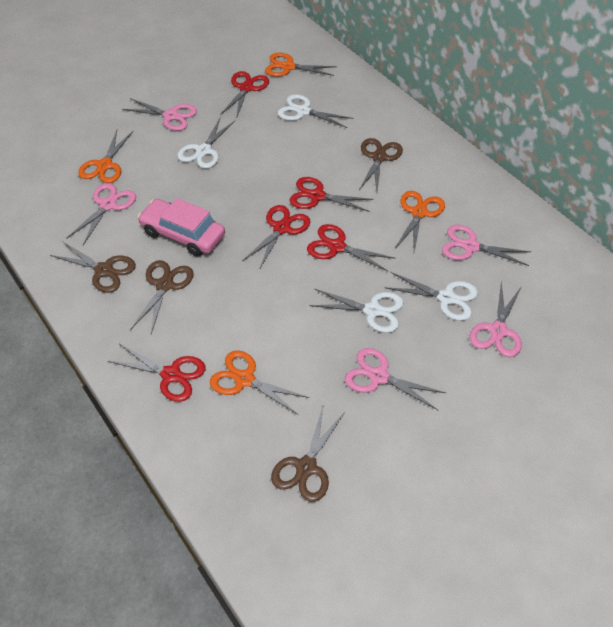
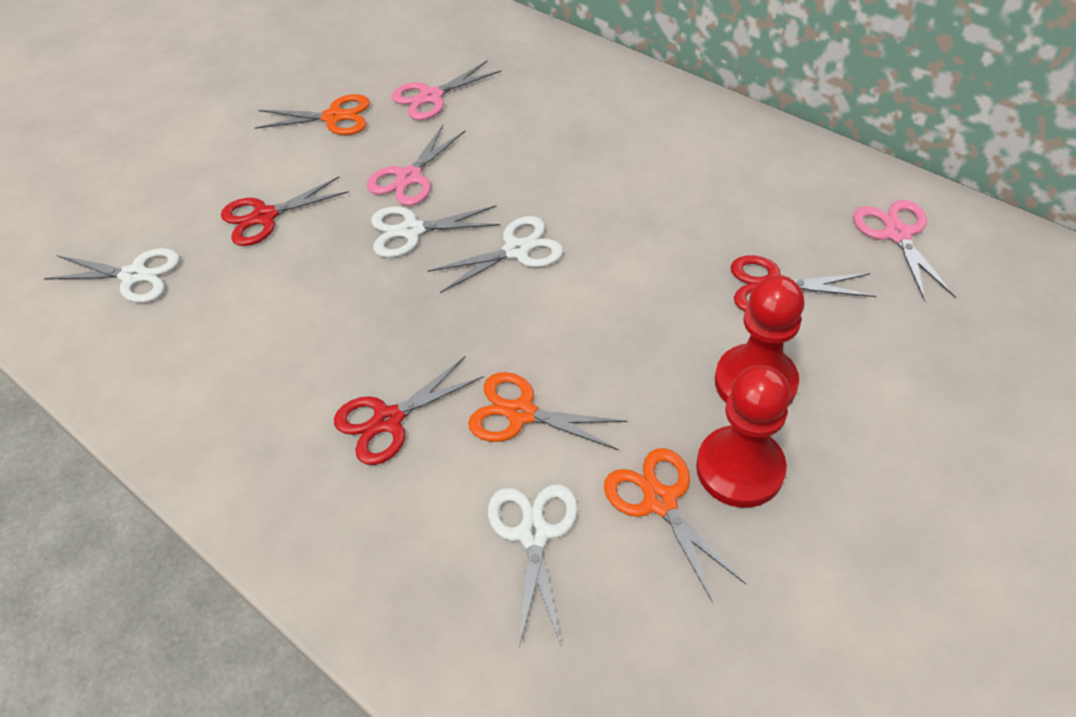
brown scissors: 4 -> 0
orange scissors: 4 -> 3
pink car: 1 -> 0
pink scissors: 5 -> 3
red pawn: 0 -> 2
red scissors: 5 -> 3

